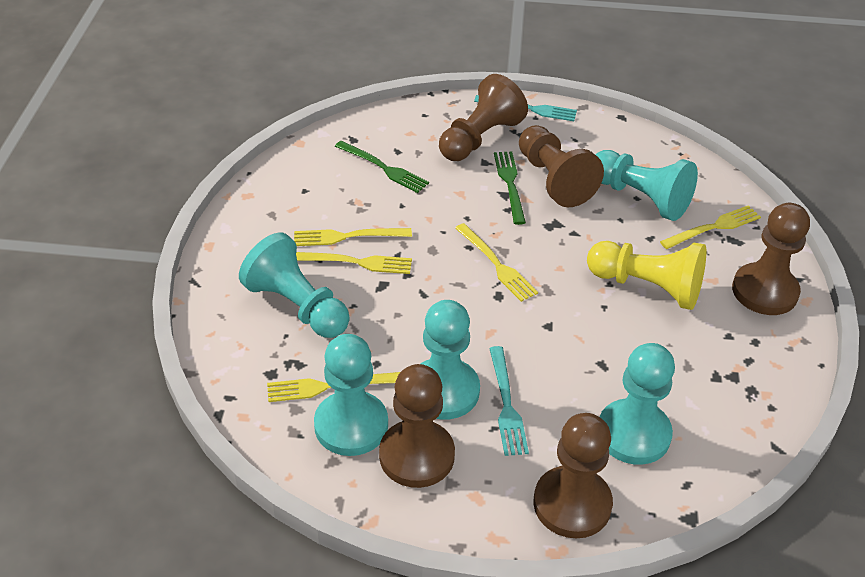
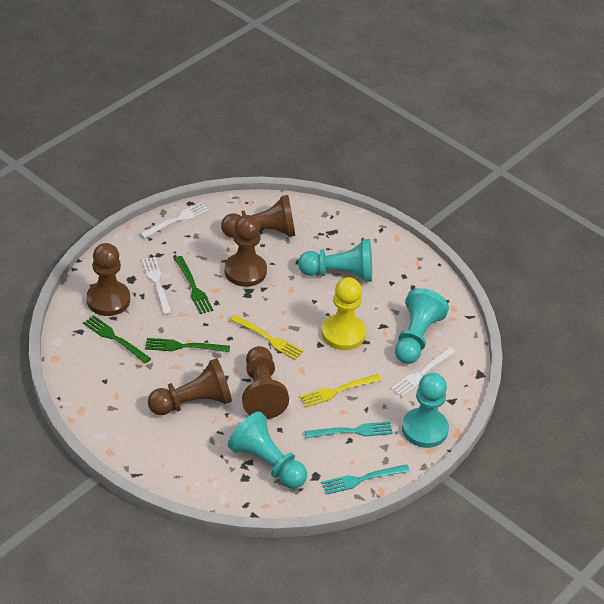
green fork: 2 -> 3
turquoise pawn: 5 -> 4
white fork: 0 -> 3
yellow fork: 5 -> 2

